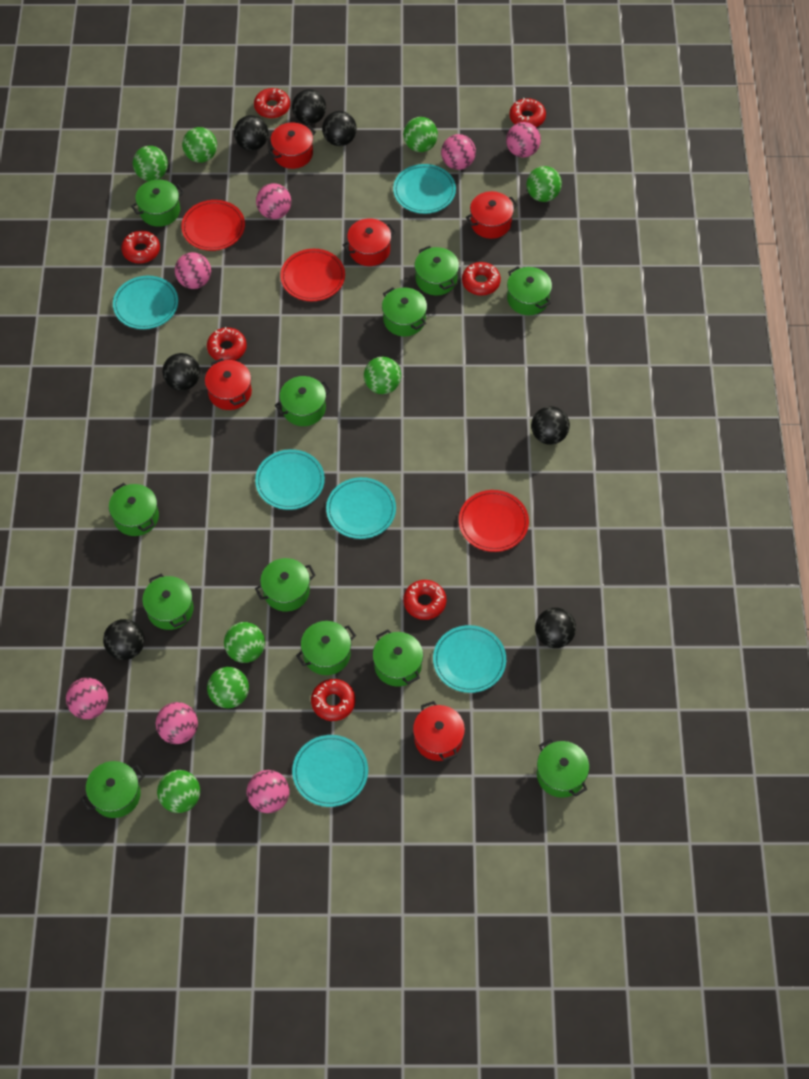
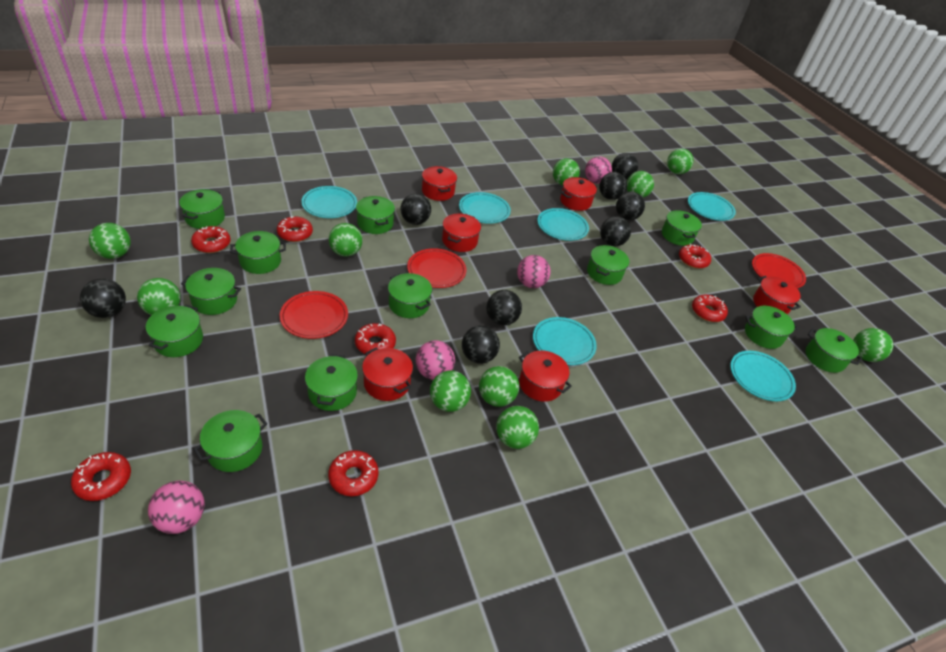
black ball: 7 -> 8
green ball: 8 -> 10
pink ball: 7 -> 4
red pot: 5 -> 6

